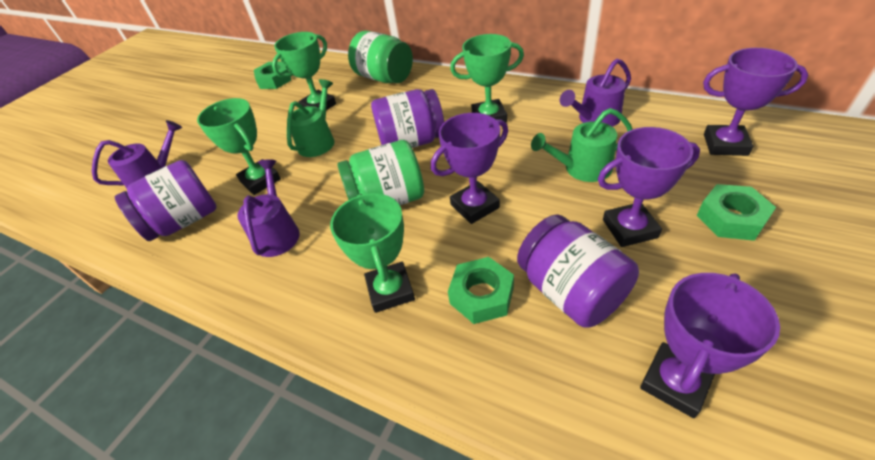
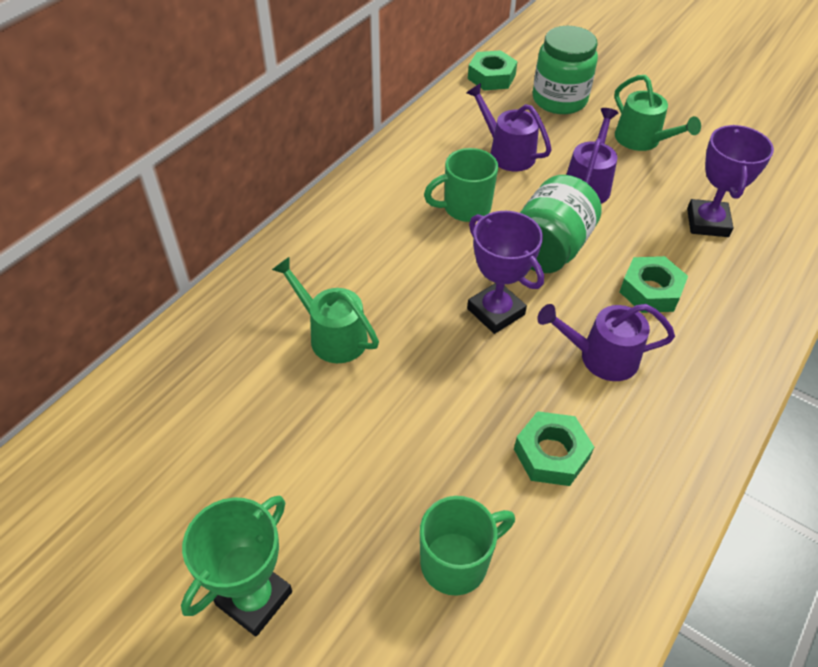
green mug: 0 -> 2
green trophy: 4 -> 1
purple jar: 3 -> 0
purple trophy: 4 -> 2

